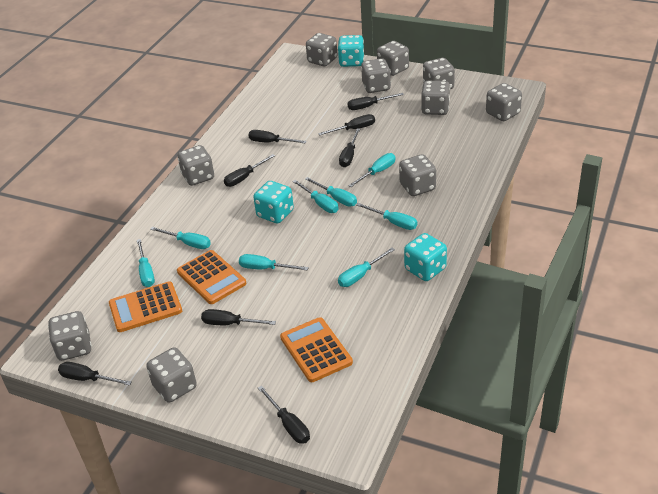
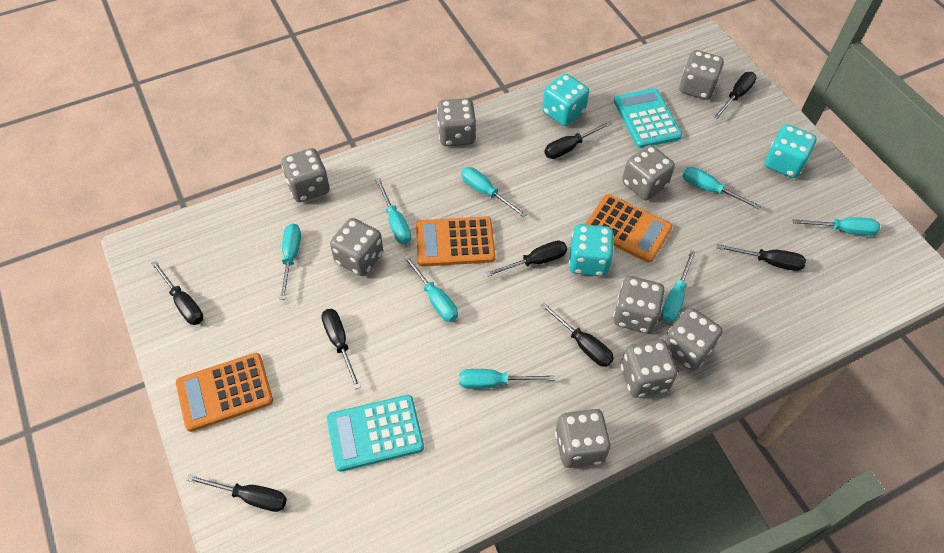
grey dice: 10 -> 9
turquoise calculator: 0 -> 2

